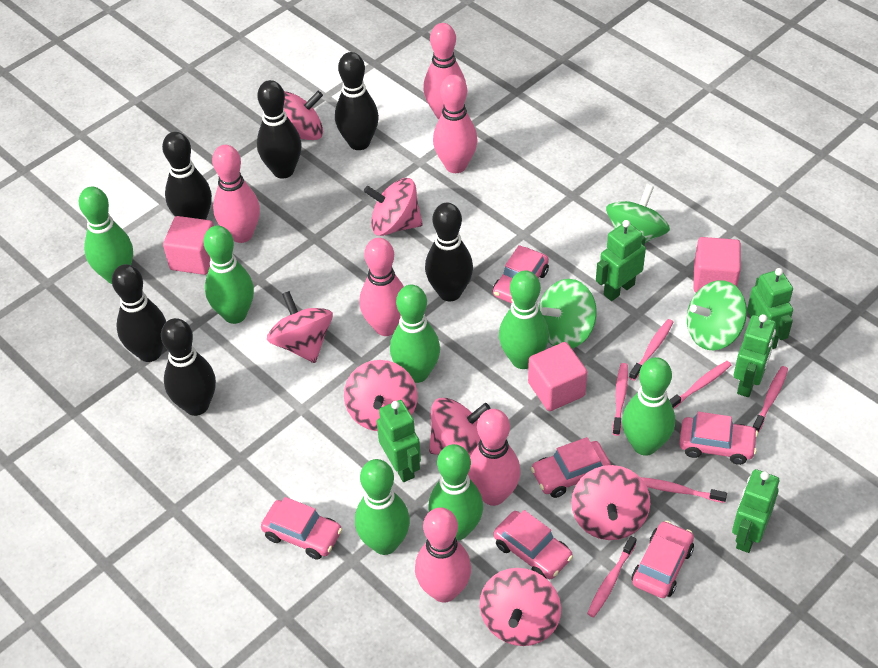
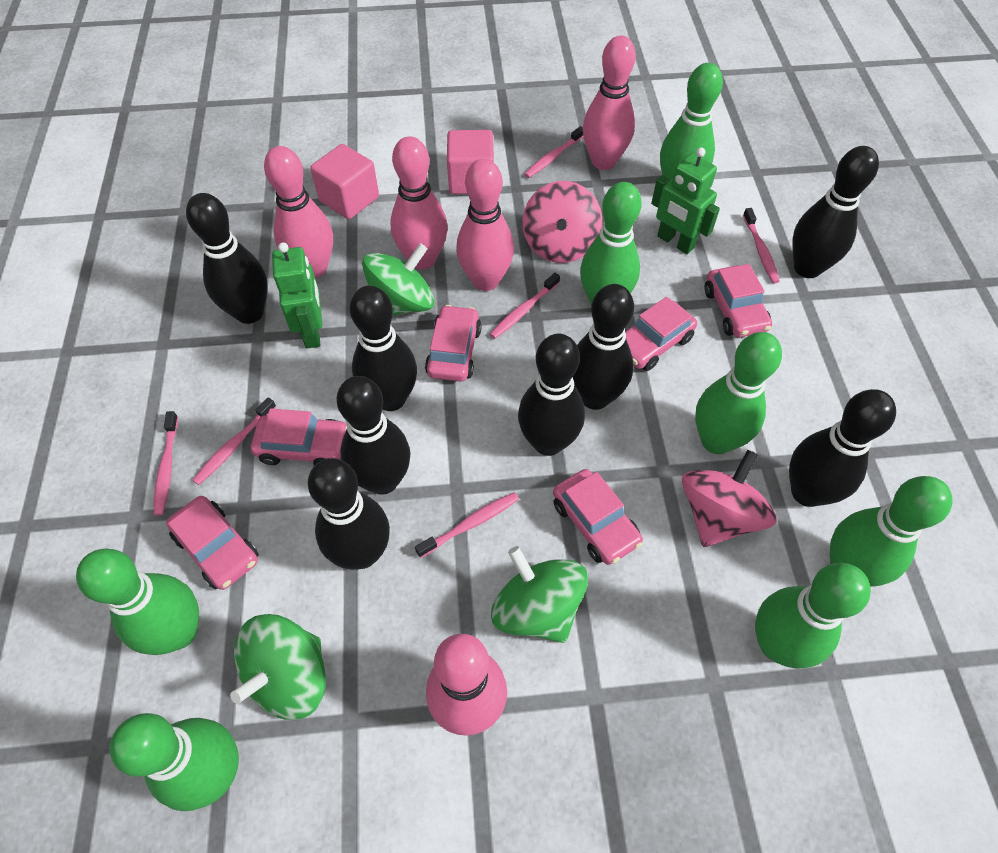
black bowling pin: 6 -> 8
green robot: 5 -> 2
pink bowling pin: 6 -> 5
pink cube: 3 -> 2
pink spinning top: 7 -> 2

